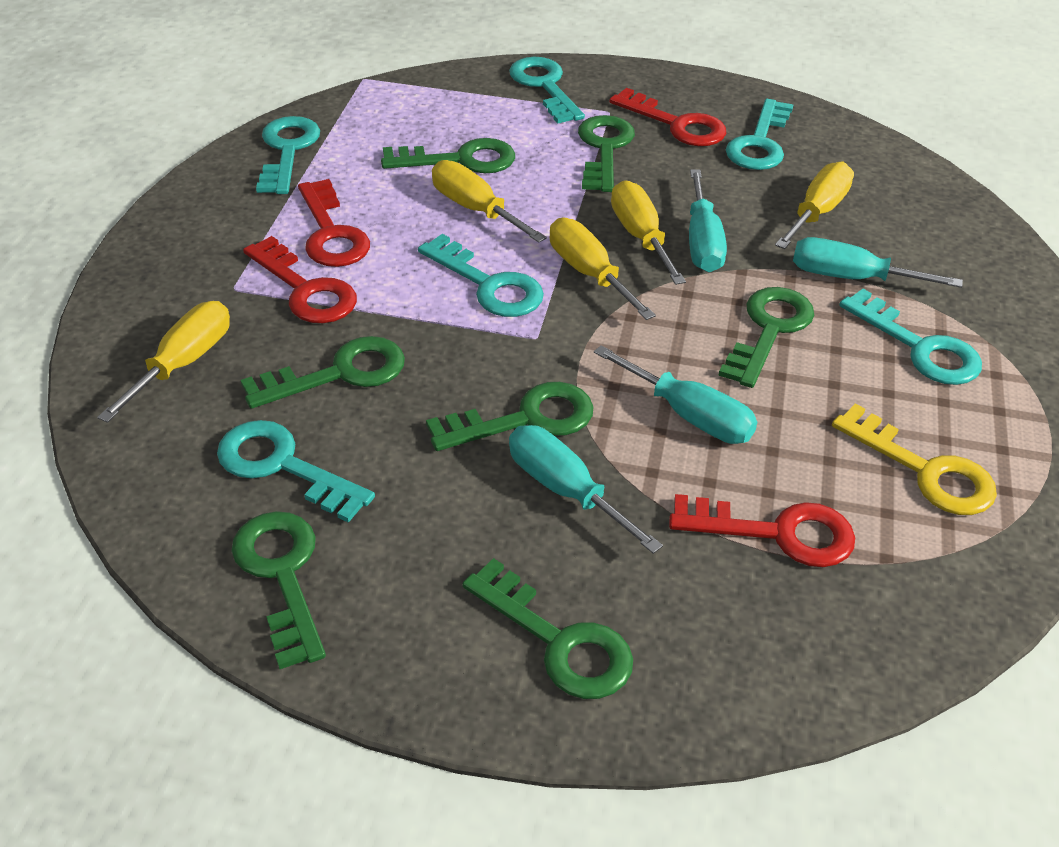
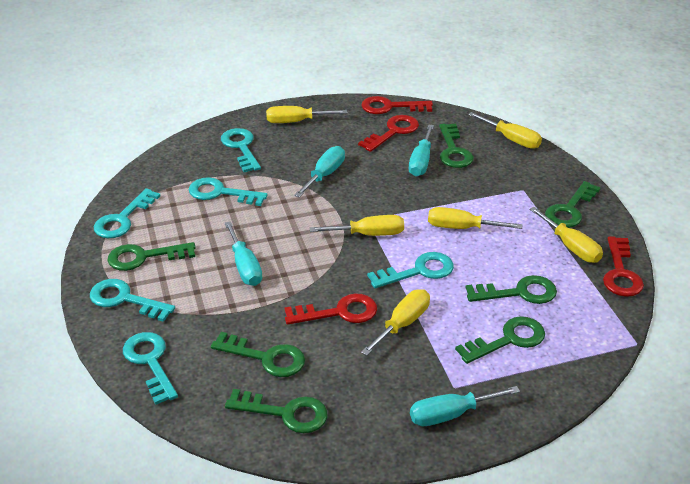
yellow key: 1 -> 0
yellow screwdriver: 5 -> 6

